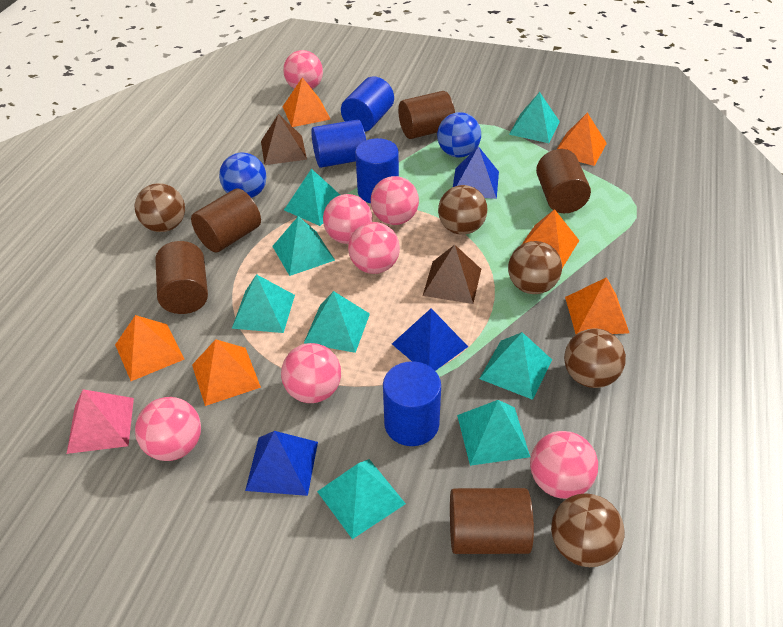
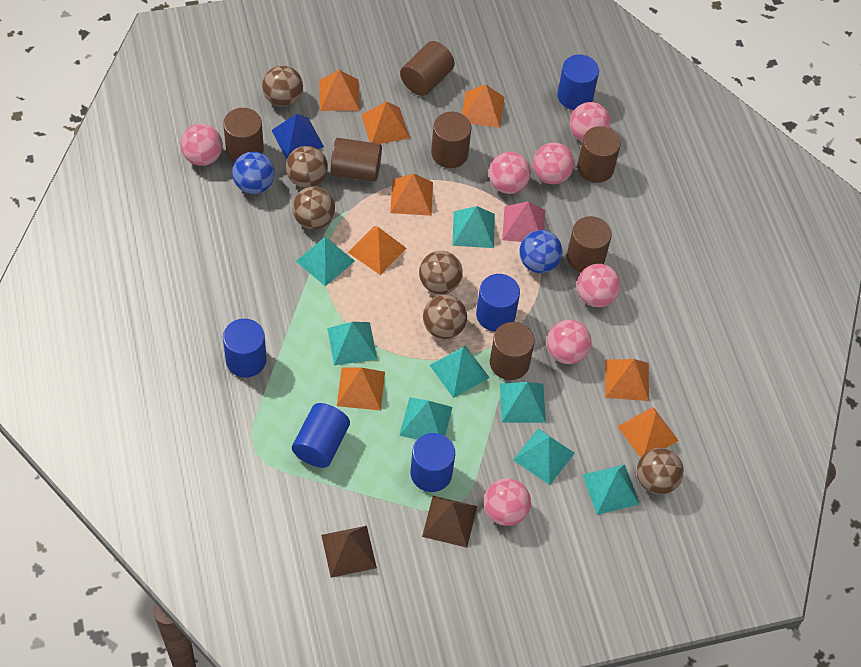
blue cylinder: 4 -> 5
blue pyramid: 3 -> 1
brown ball: 5 -> 6
brown cylinder: 5 -> 7
orange pyramid: 6 -> 8

